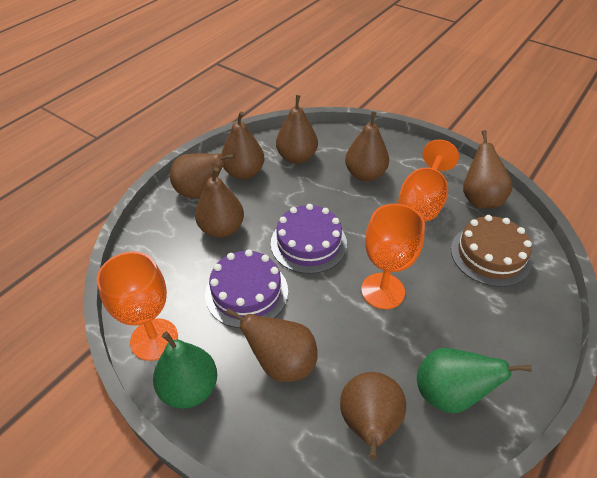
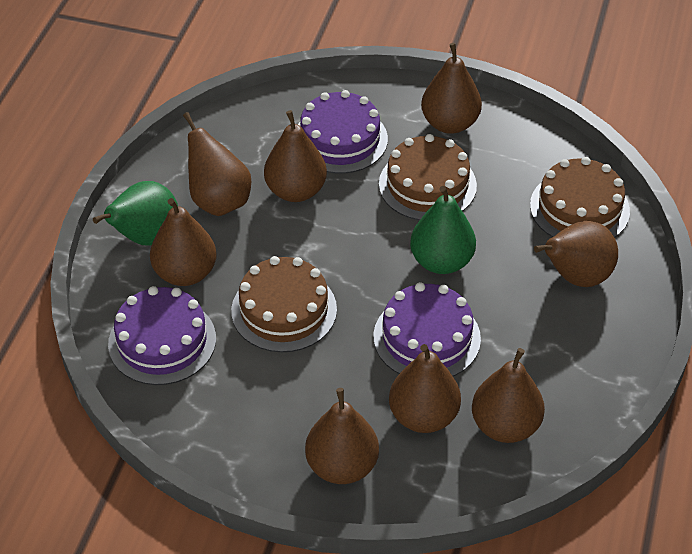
brown cake: 1 -> 3
orange goblet: 3 -> 0
purple cake: 2 -> 3

